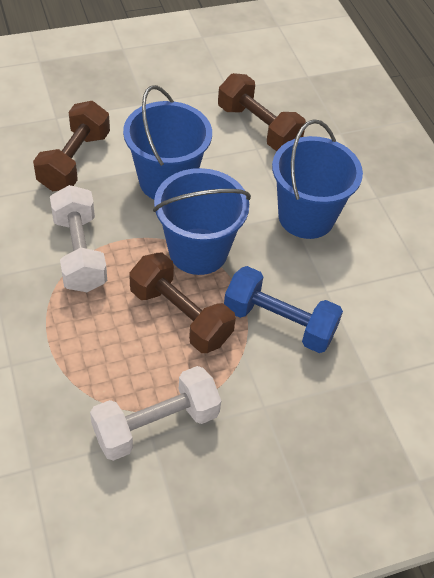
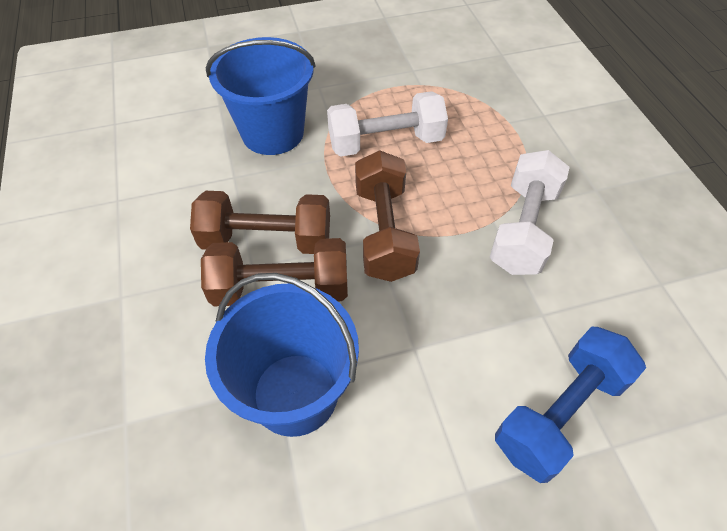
blue bucket: 3 -> 2

